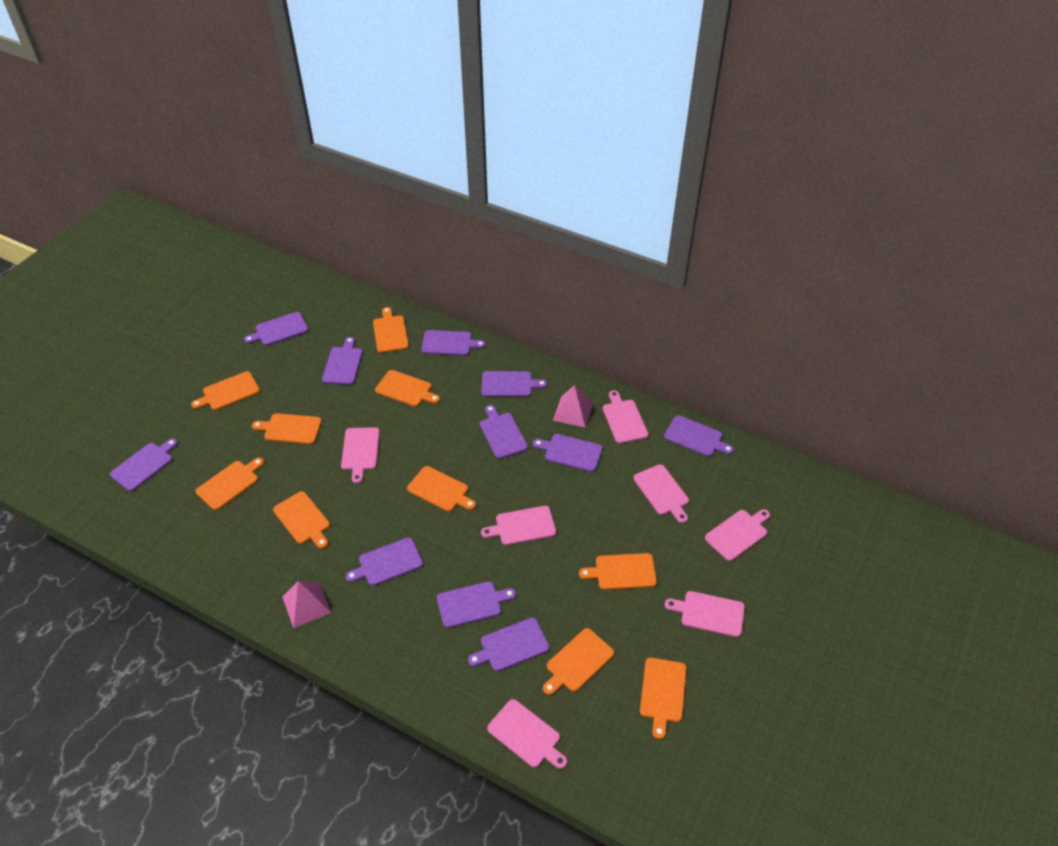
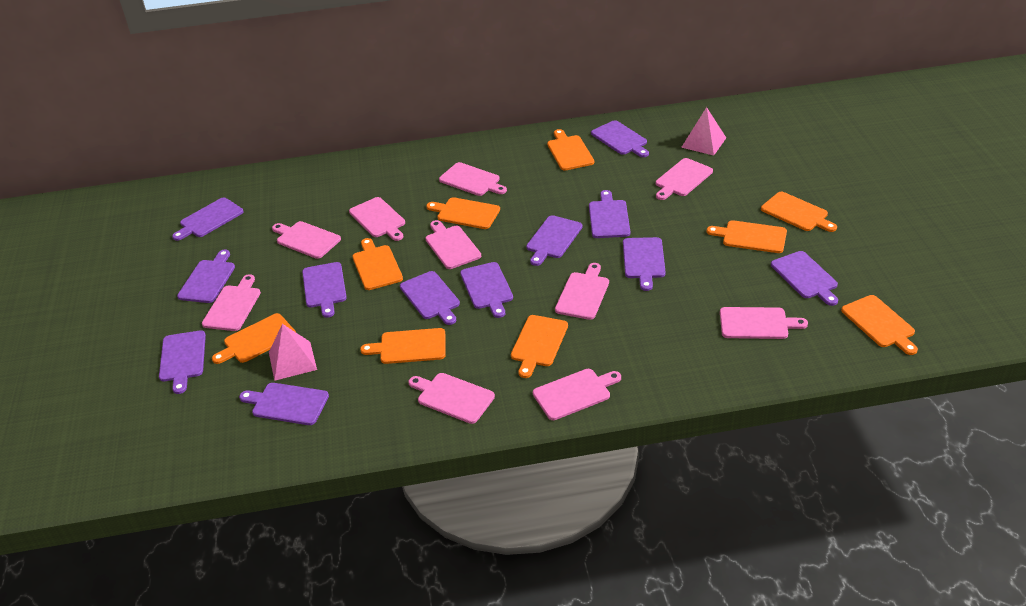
orange cutting board: 10 -> 9
pink cutting board: 7 -> 10
purple cutting board: 11 -> 12

